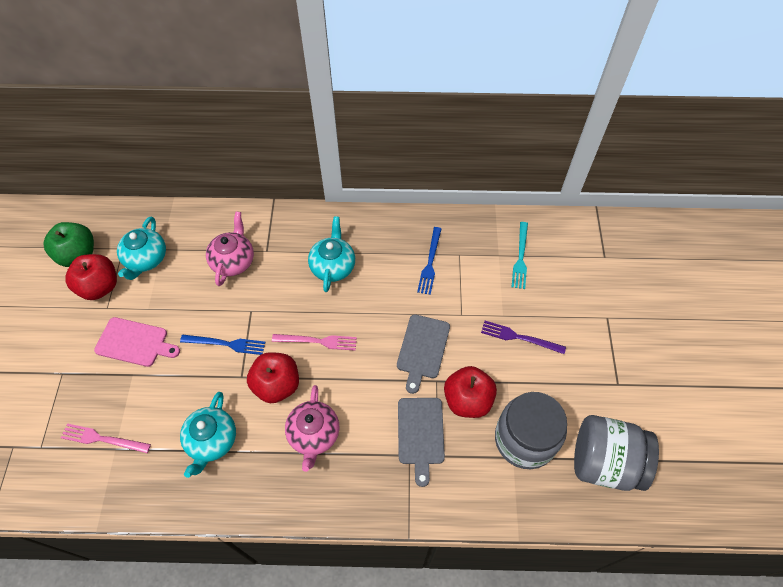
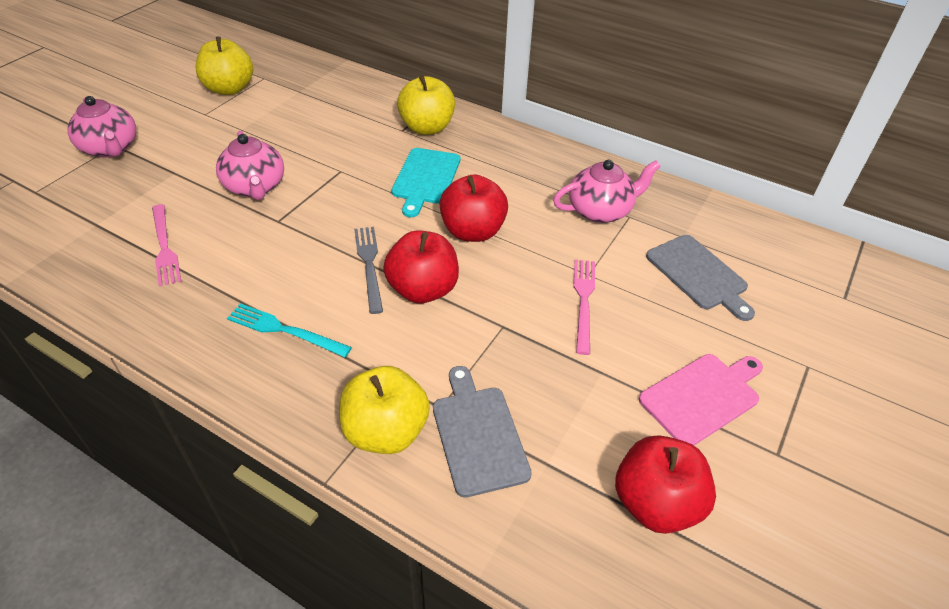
blue fork: 2 -> 0
green apple: 1 -> 0
grey fork: 0 -> 1
grey jar: 2 -> 0
pink teapot: 2 -> 3
purple fork: 1 -> 0
turquoise cutting board: 0 -> 1
turquoise teapot: 3 -> 0
yellow apple: 0 -> 3

